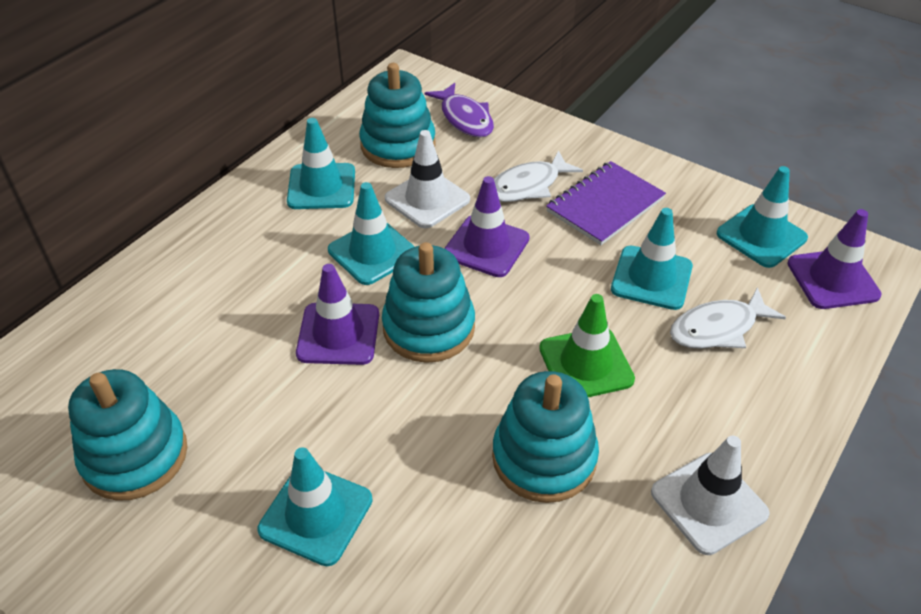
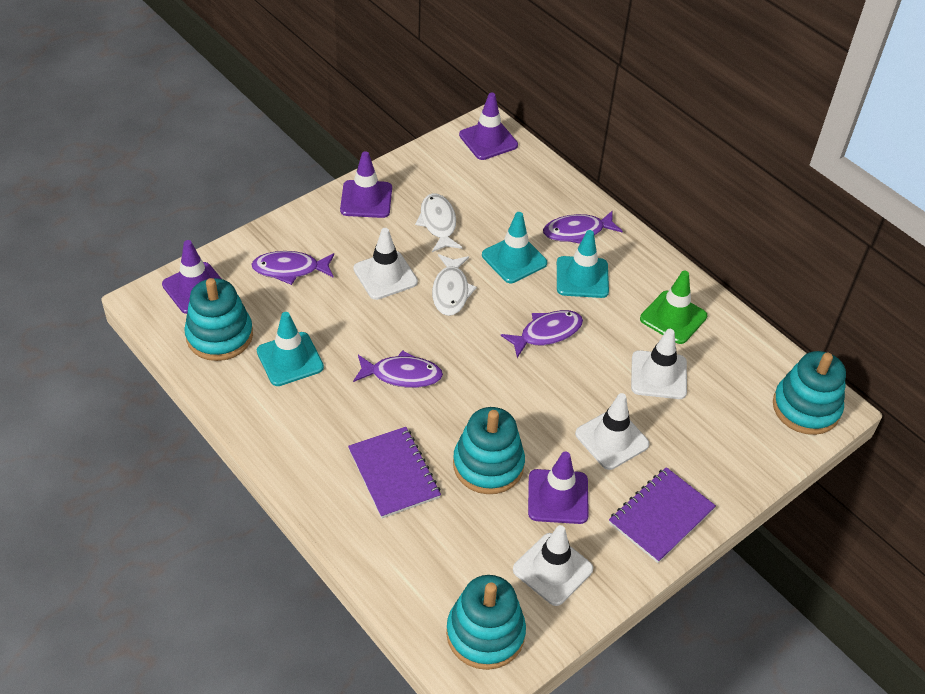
purple fish: 1 -> 4
purple notebook: 1 -> 2
purple traffic cone: 3 -> 4
turquoise traffic cone: 5 -> 3
white traffic cone: 2 -> 4

